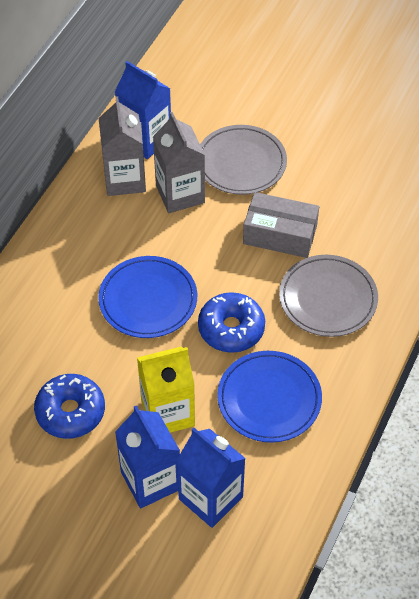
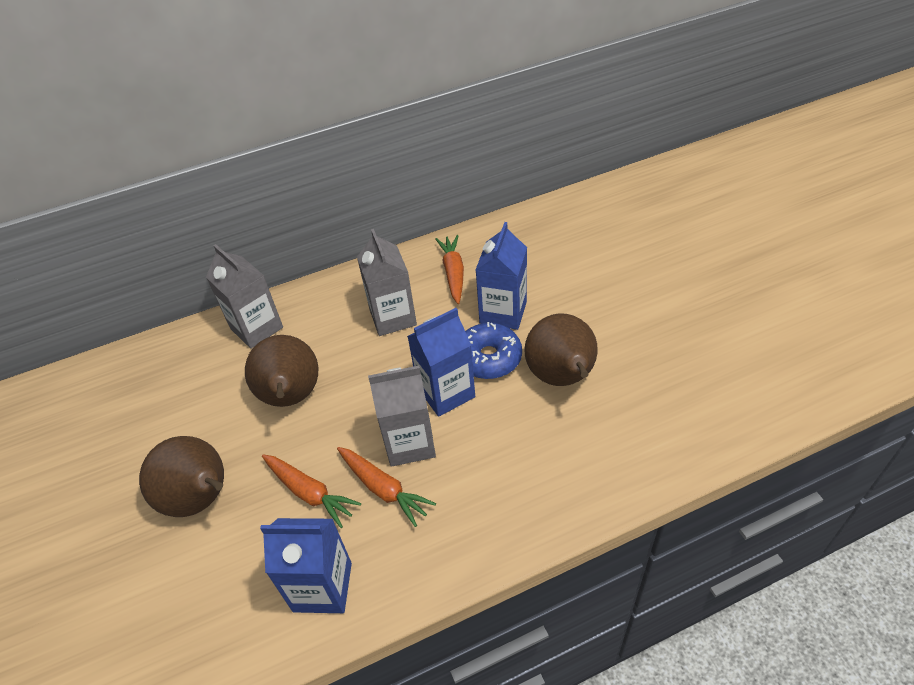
blue donut: 2 -> 1
blue plate: 2 -> 0
brown pear: 0 -> 3
grey box: 1 -> 0
grey carton: 2 -> 3
grey plate: 2 -> 0
orange carrot: 0 -> 3
yellow carton: 1 -> 0

